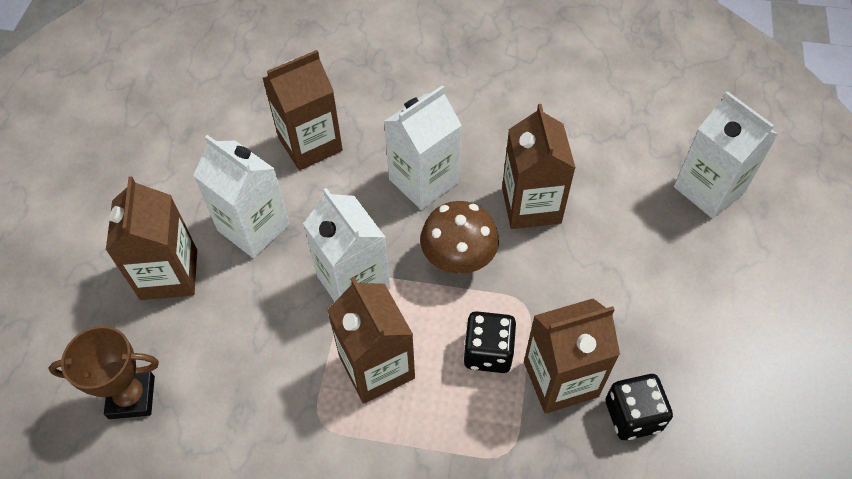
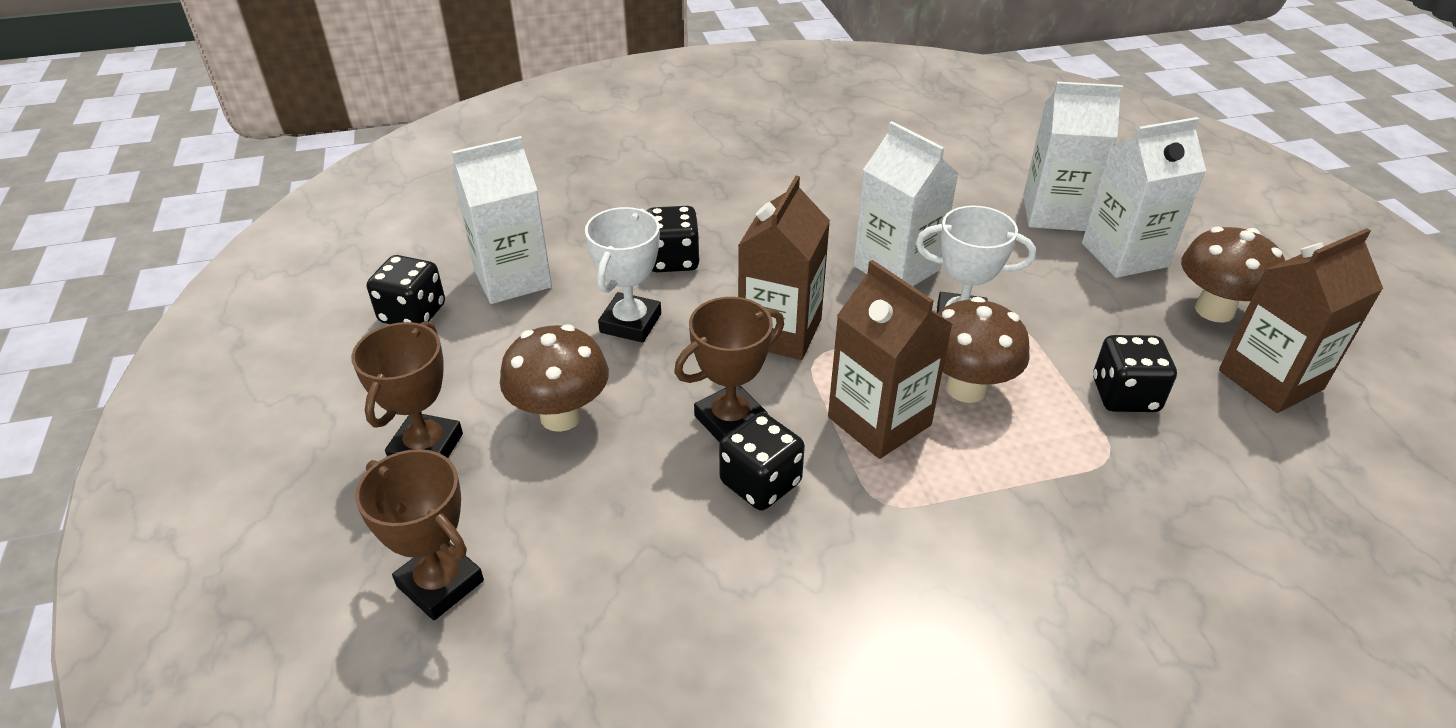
black dice: 2 -> 4
brown carton: 5 -> 3
brown mushroom: 1 -> 3
brown trophy: 1 -> 3
white trophy: 0 -> 2

